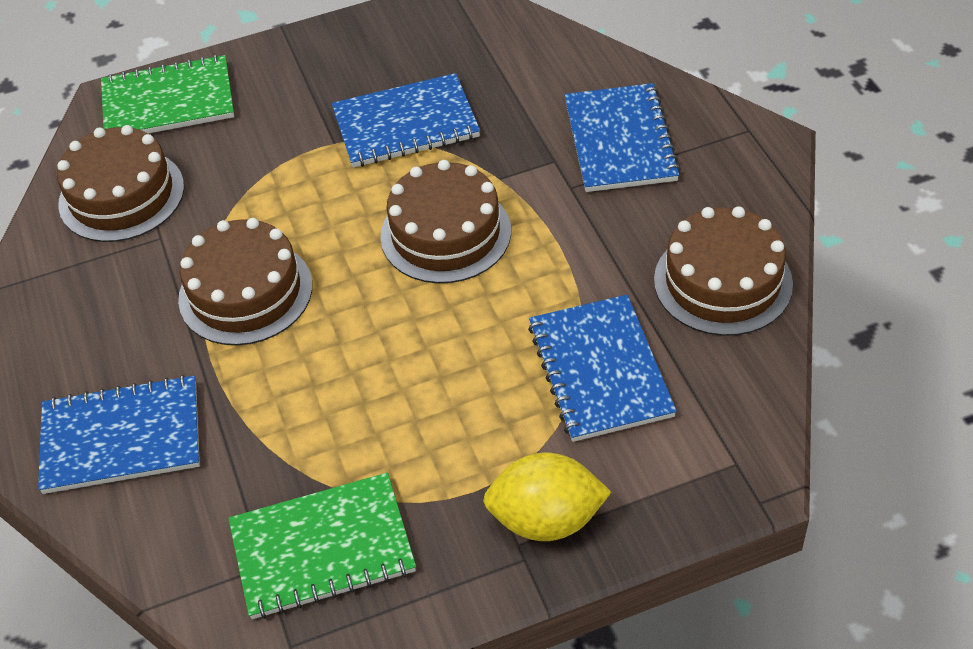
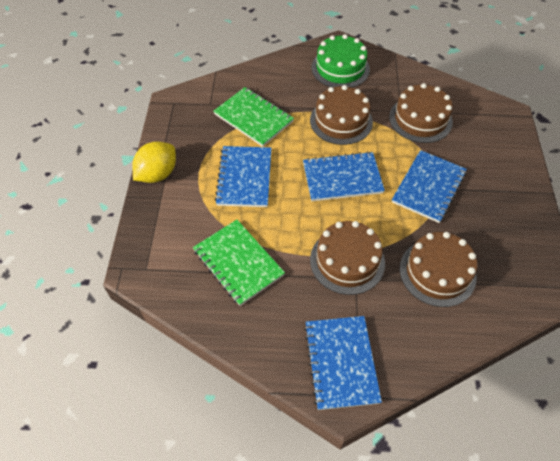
green cake: 0 -> 1

